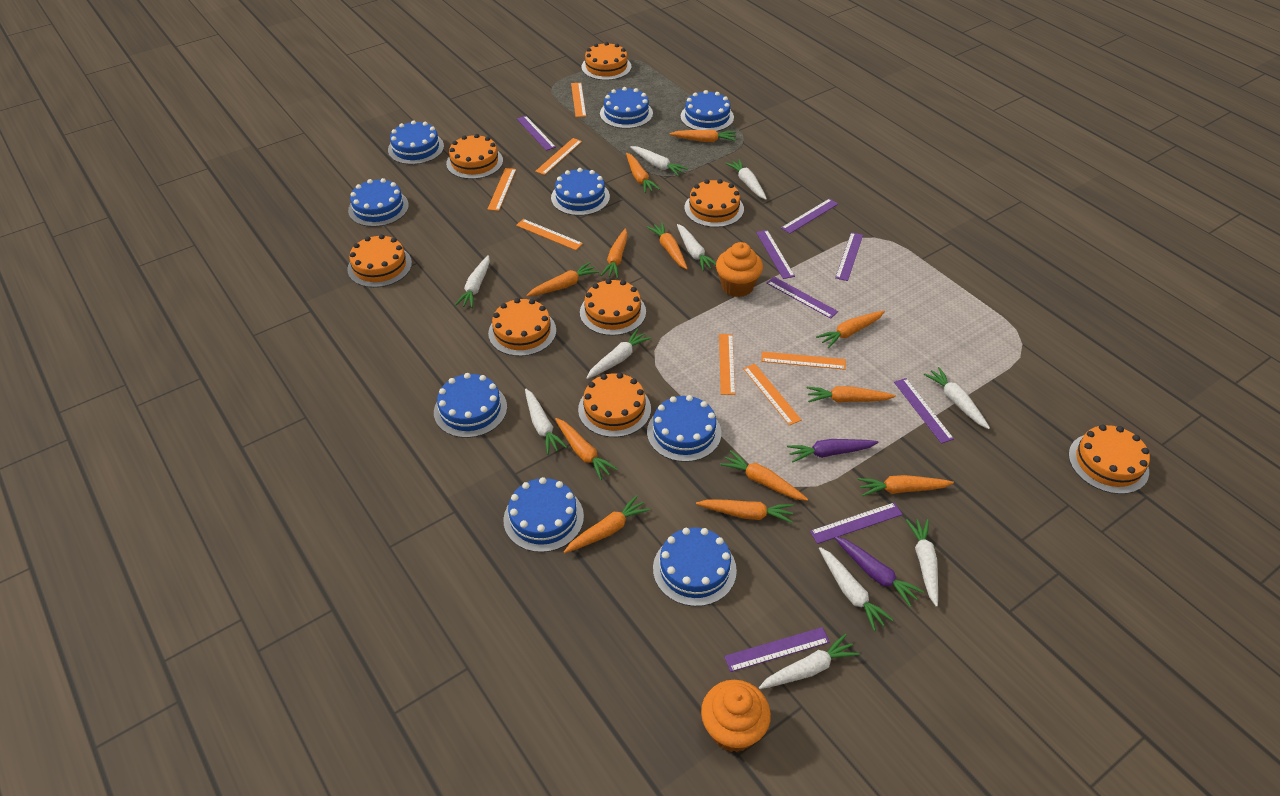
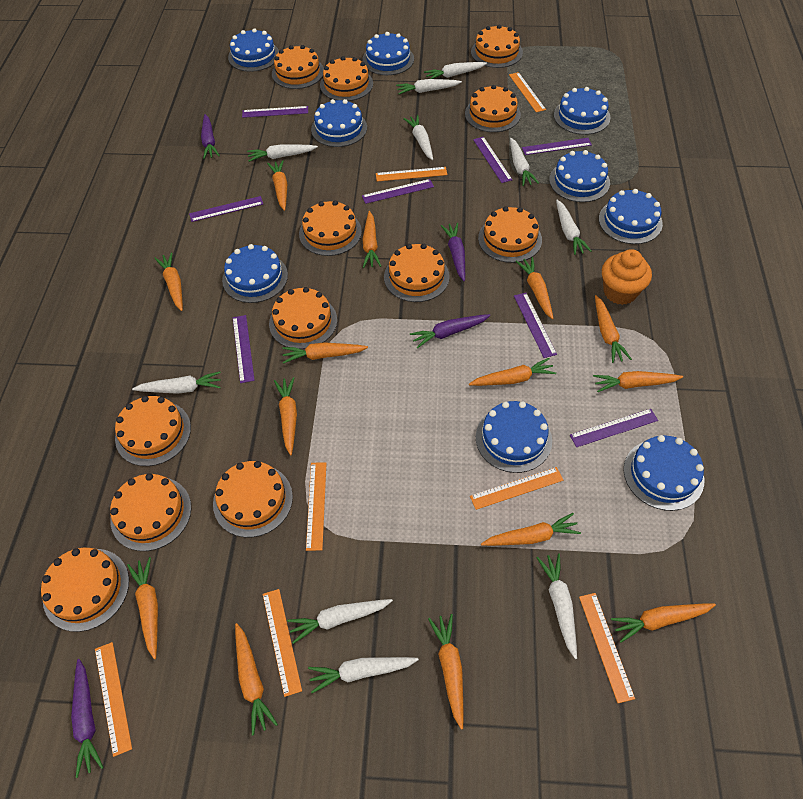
orange cake: 8 -> 12
orange carrot: 12 -> 14
orange cupcake: 2 -> 1
purple carrot: 2 -> 4

